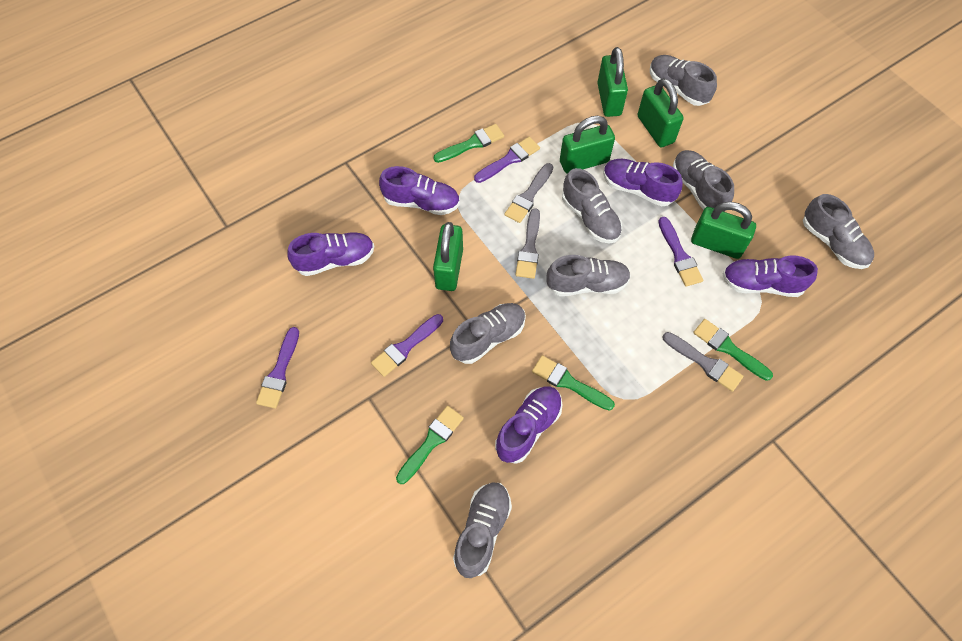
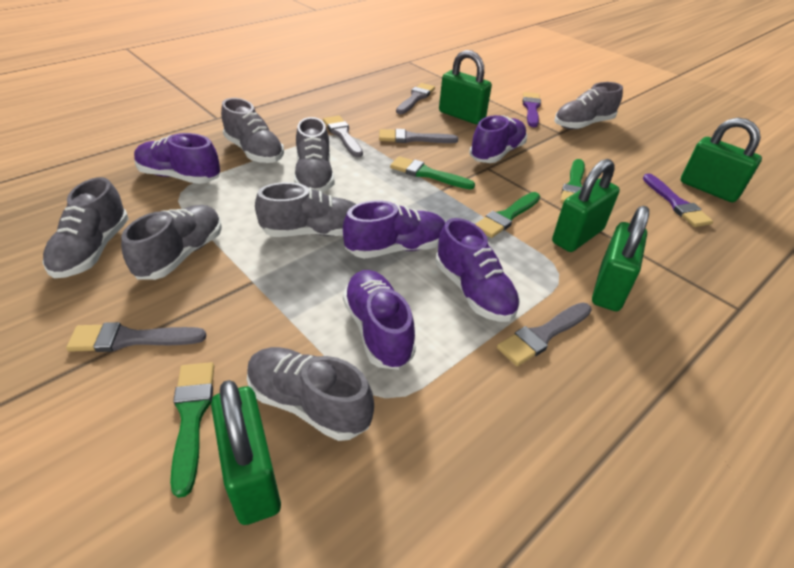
grey brush: 3 -> 5
purple brush: 4 -> 2

